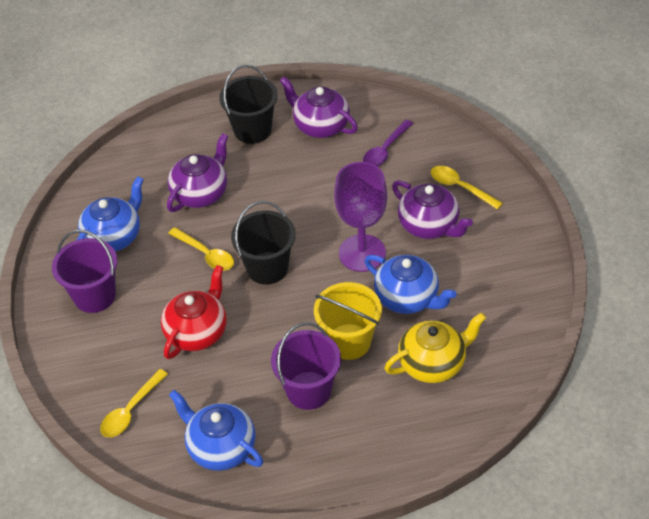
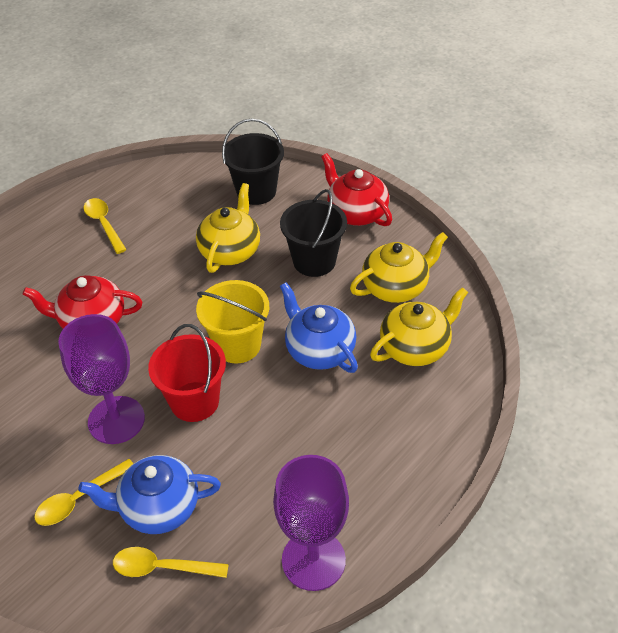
blue teapot: 3 -> 2
purple bucket: 2 -> 0
purple goblet: 1 -> 2
purple spoon: 1 -> 0
purple teapot: 3 -> 0
red bucket: 0 -> 1
red teapot: 1 -> 2
yellow teapot: 1 -> 3

